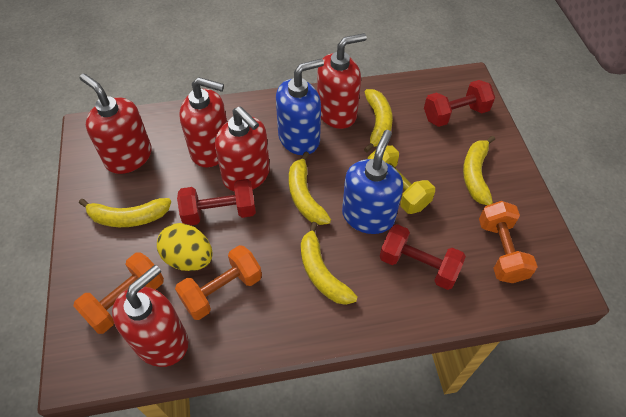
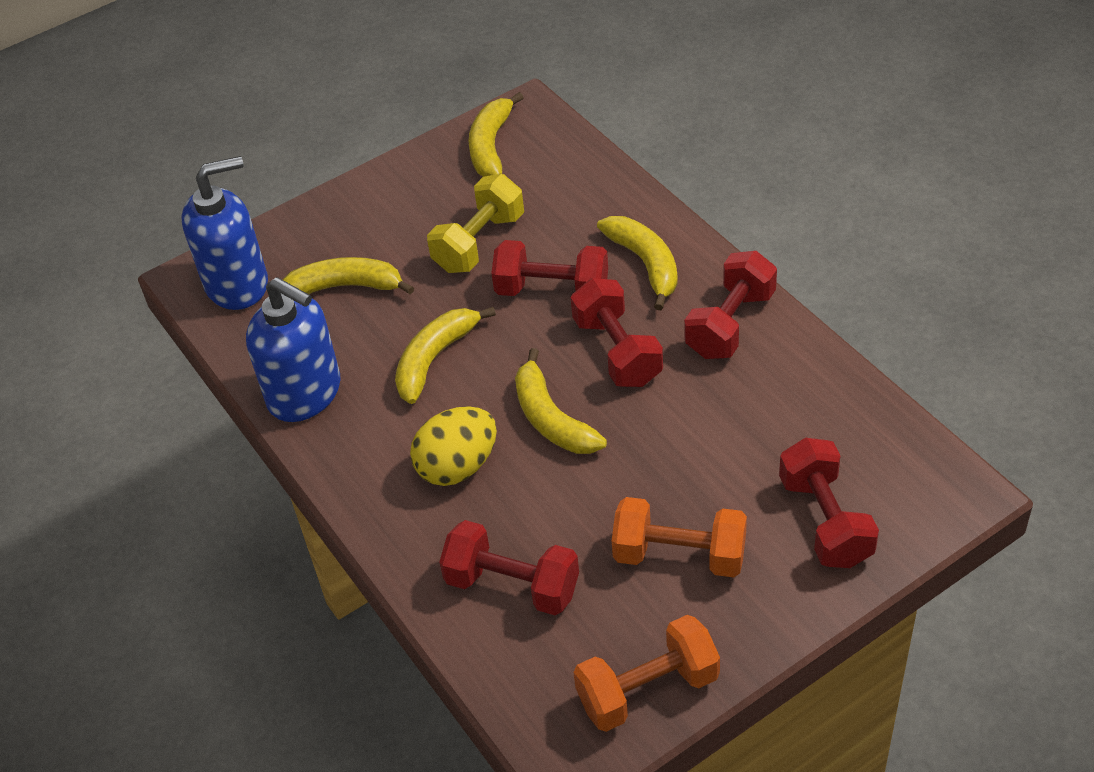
orange dumbbell: 3 -> 2
red dumbbell: 3 -> 5
red soap dispenser: 5 -> 0

